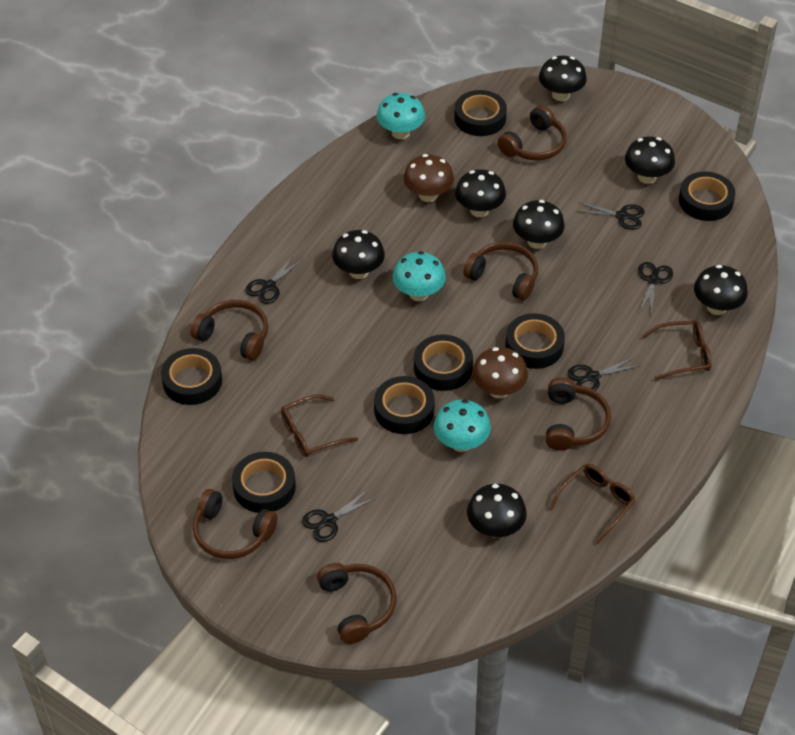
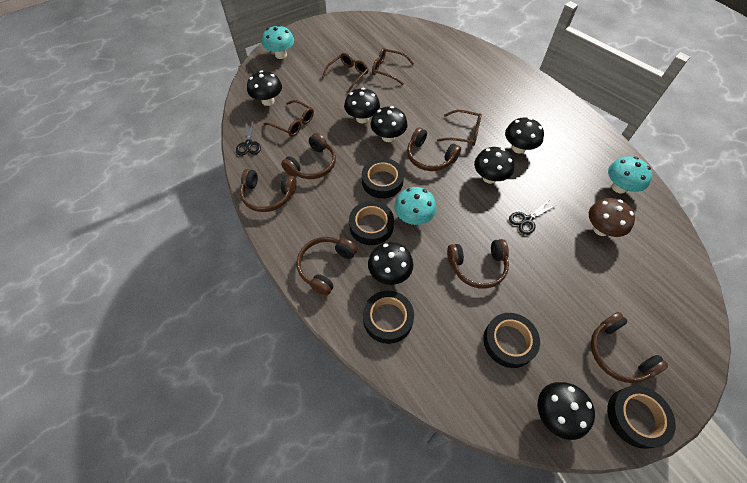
black scissors: 5 -> 2
black tape: 7 -> 5
brown glasses: 3 -> 4
brown mushroom: 2 -> 1

